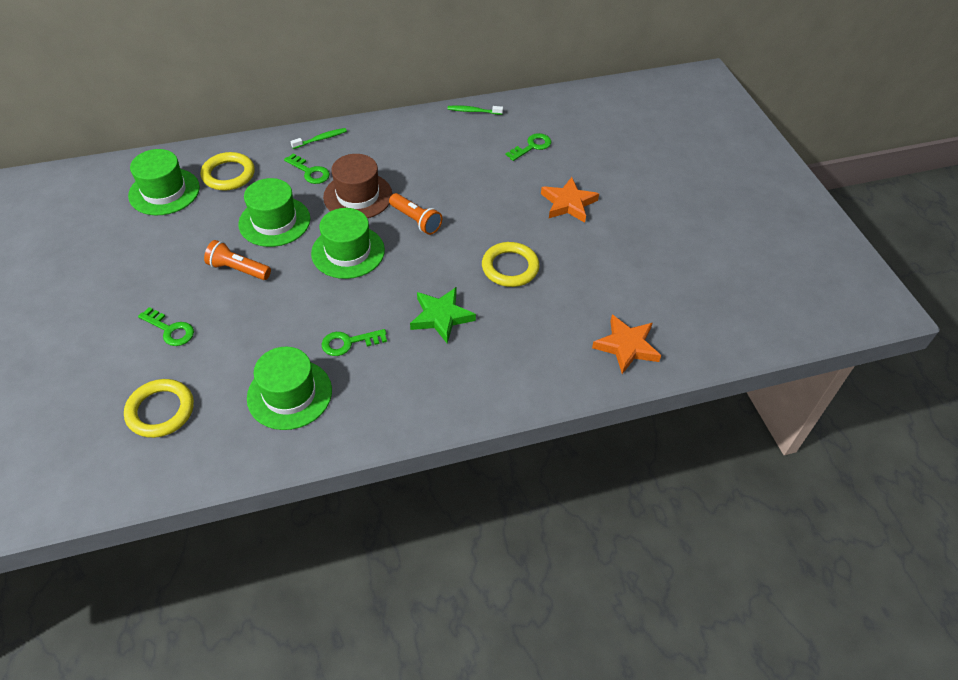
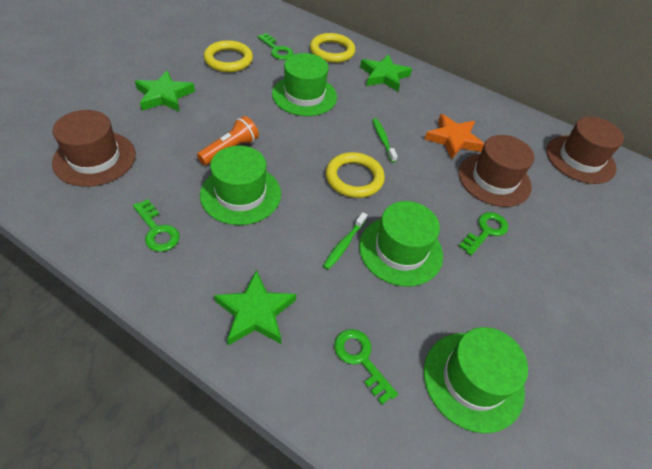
brown hat: 1 -> 3
green star: 1 -> 3
orange flashlight: 2 -> 1
orange star: 2 -> 1

